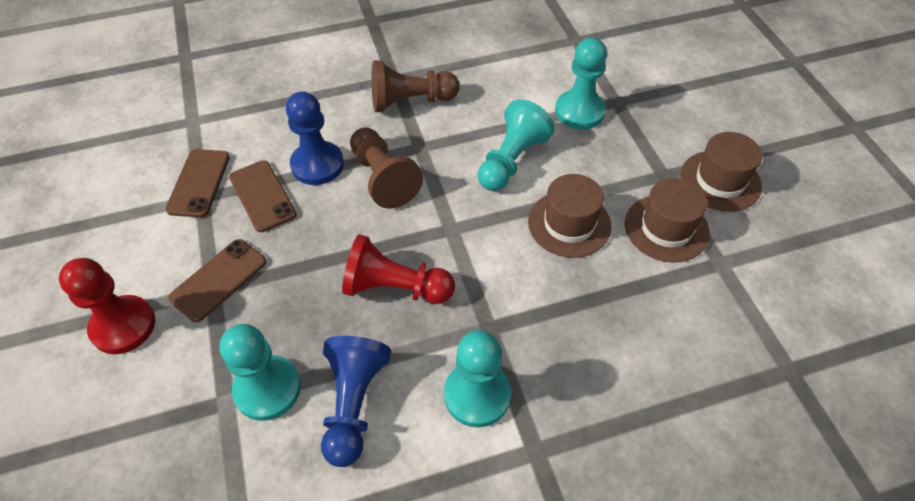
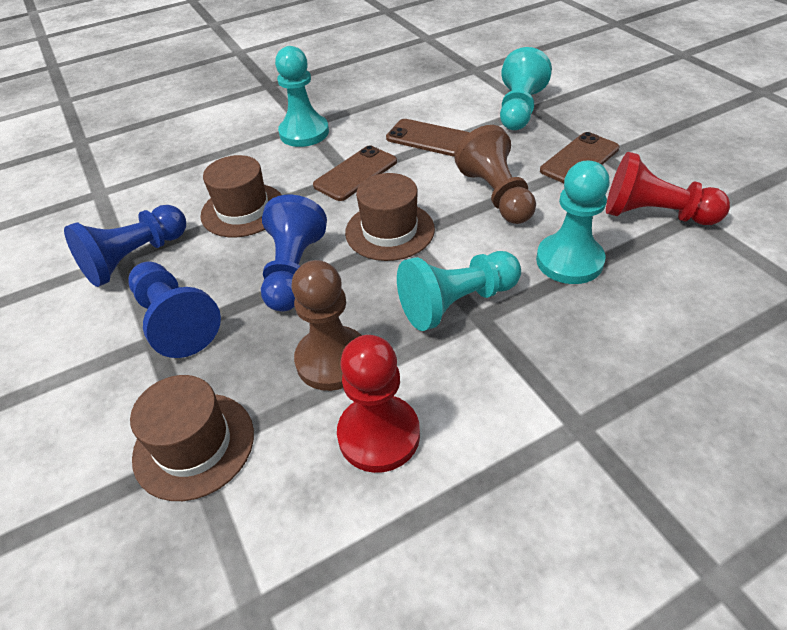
blue pawn: 2 -> 3

